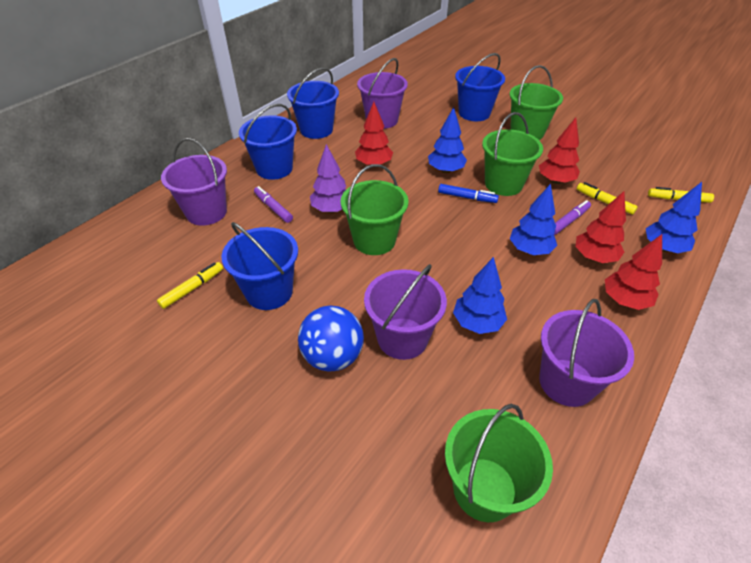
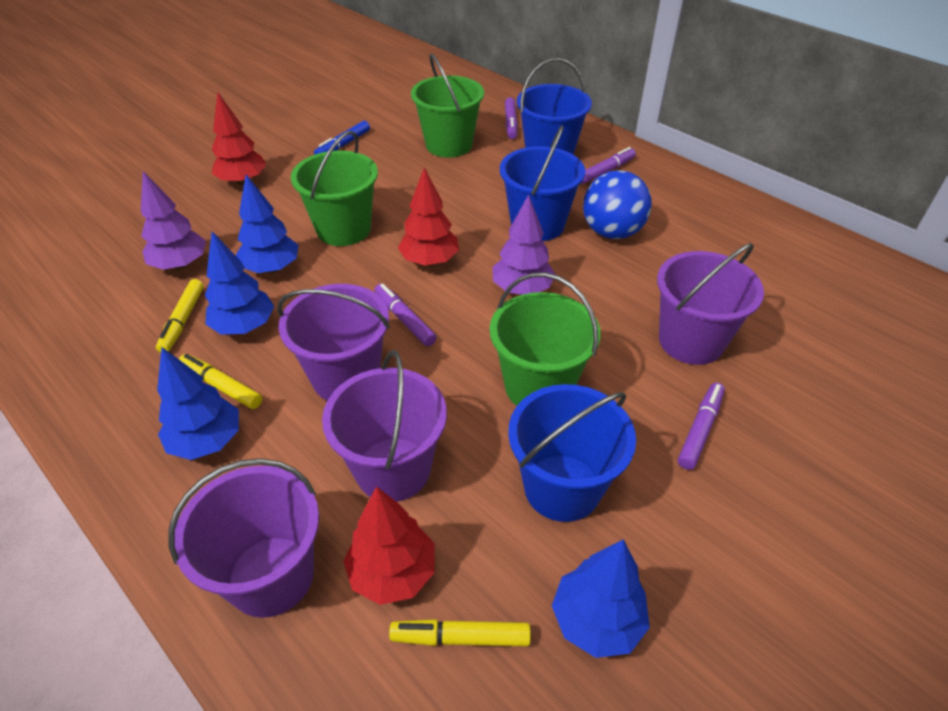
blue bucket: 4 -> 3
green bucket: 4 -> 3
purple marker: 2 -> 4
purple tree: 1 -> 2
red tree: 4 -> 3

